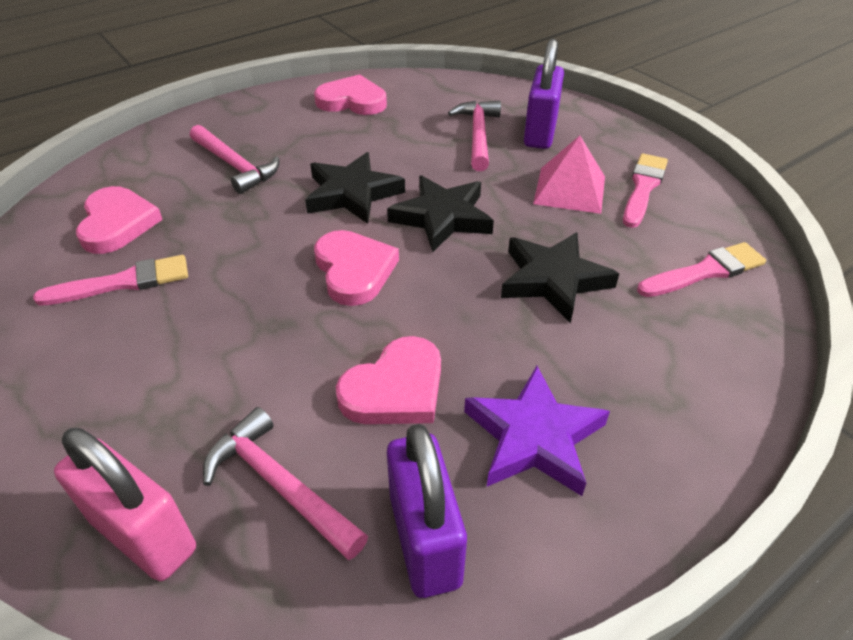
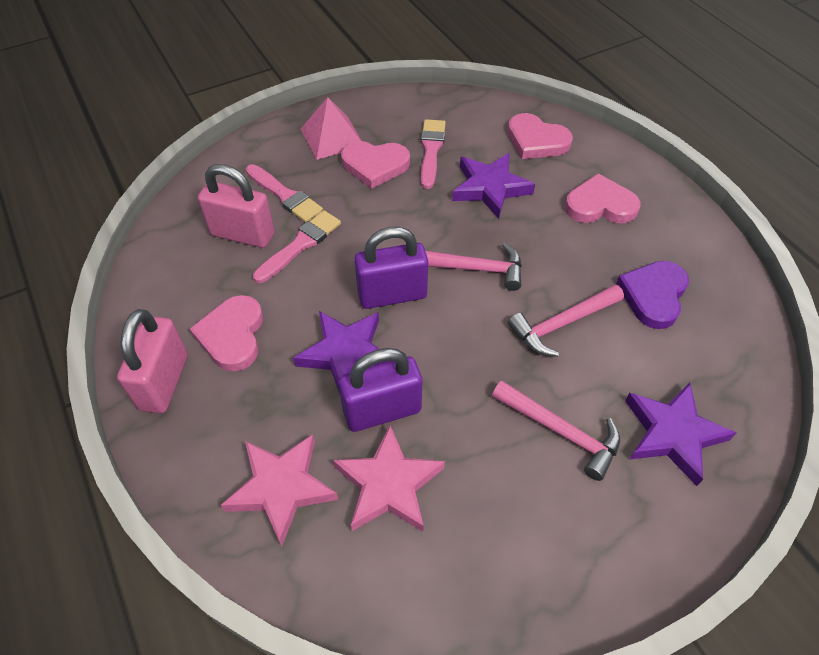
black star: 3 -> 0
pink padlock: 1 -> 2
pink star: 0 -> 2
purple heart: 0 -> 1
purple star: 1 -> 3

